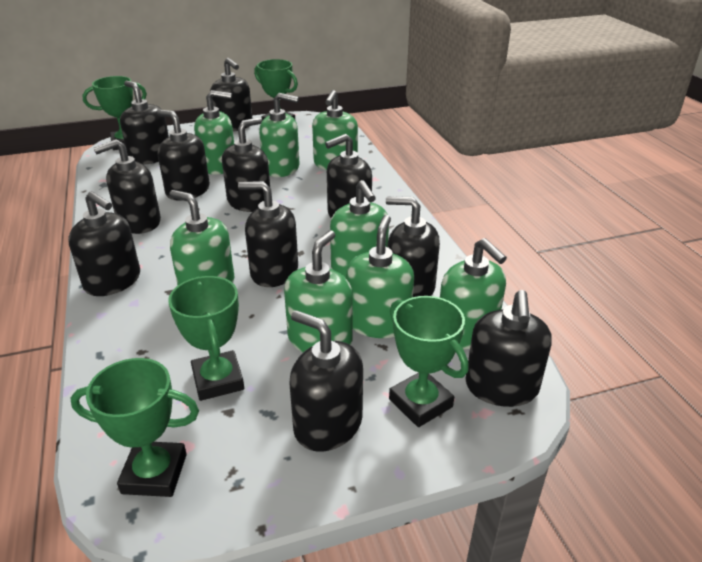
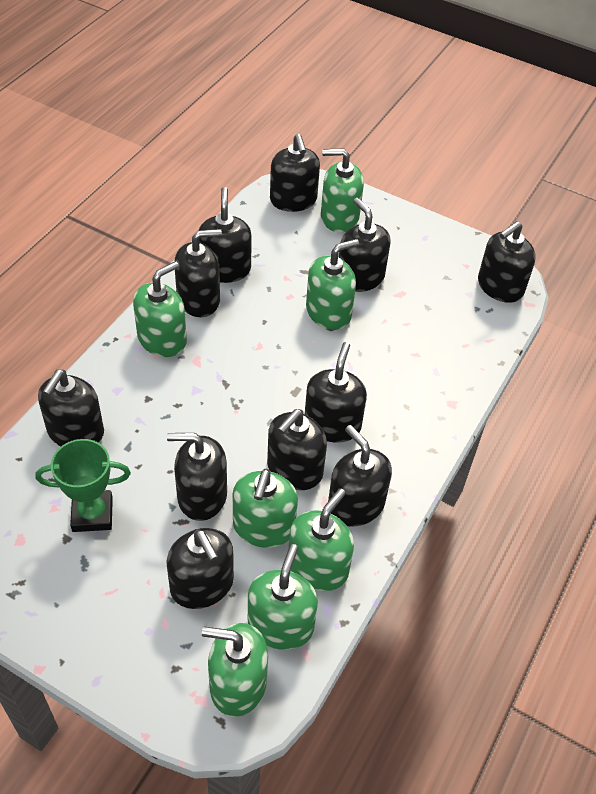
green soap dispenser: 8 -> 7
green trophy: 5 -> 1

